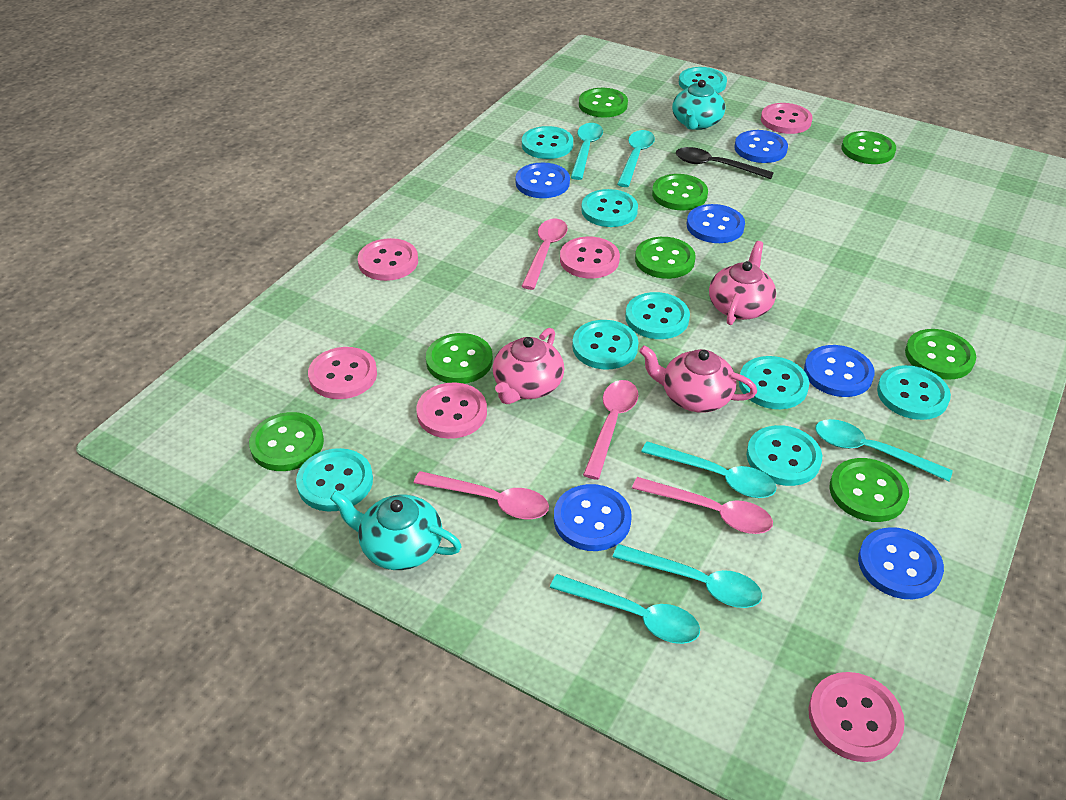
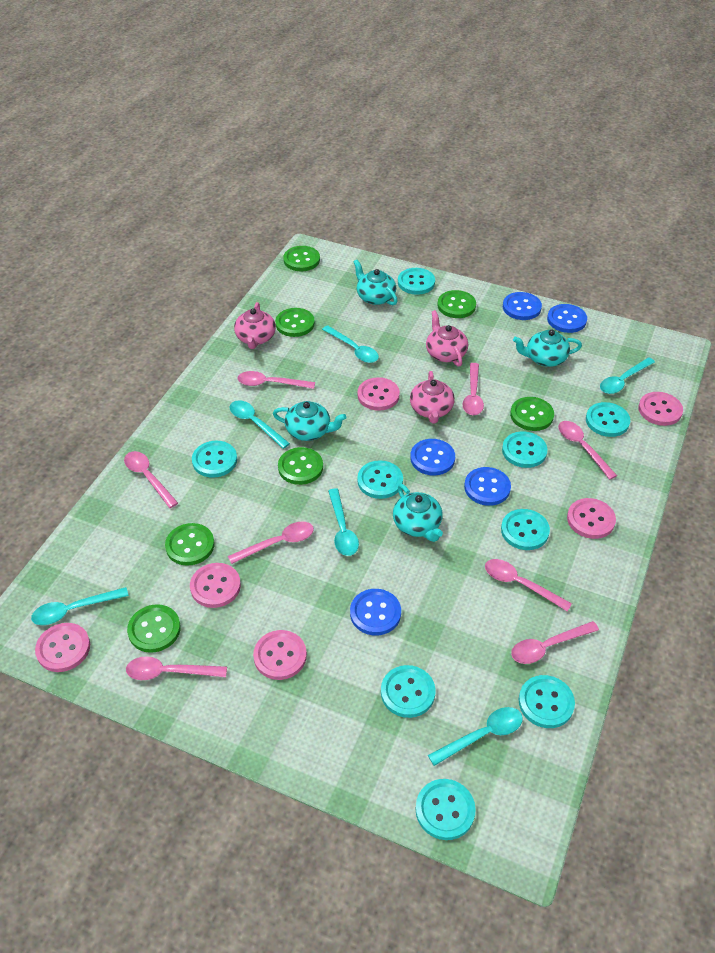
black spoon: 1 -> 0
blue button: 6 -> 5
green button: 8 -> 7
pink spoon: 4 -> 8
turquoise teapot: 2 -> 4

